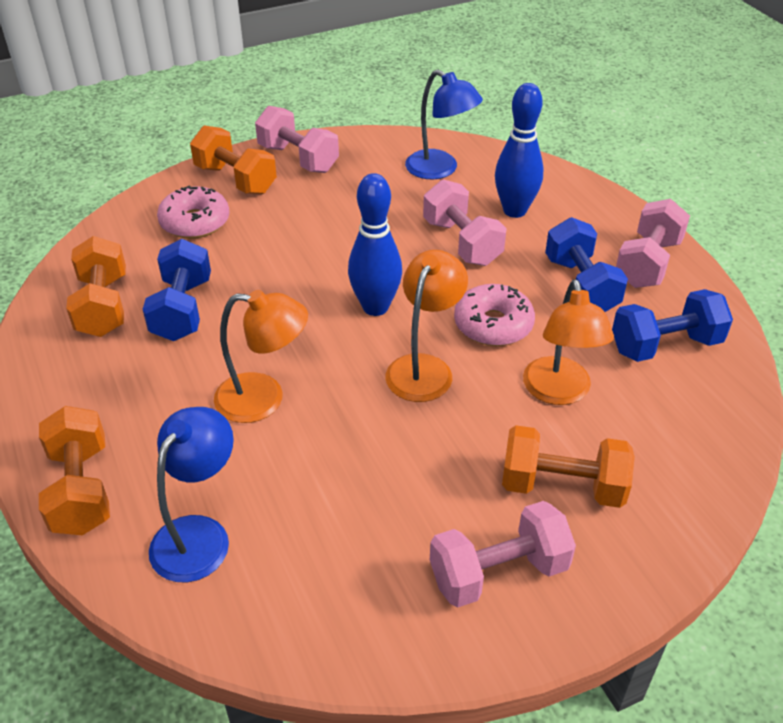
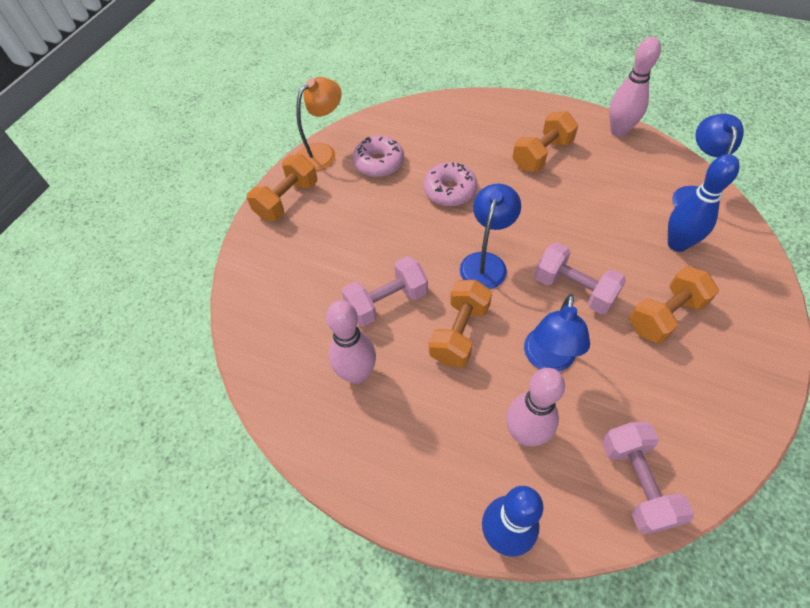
blue dumbbell: 3 -> 0
blue lamp: 2 -> 3
orange lamp: 3 -> 1
pink bowling pin: 0 -> 3
pink dumbbell: 4 -> 3

